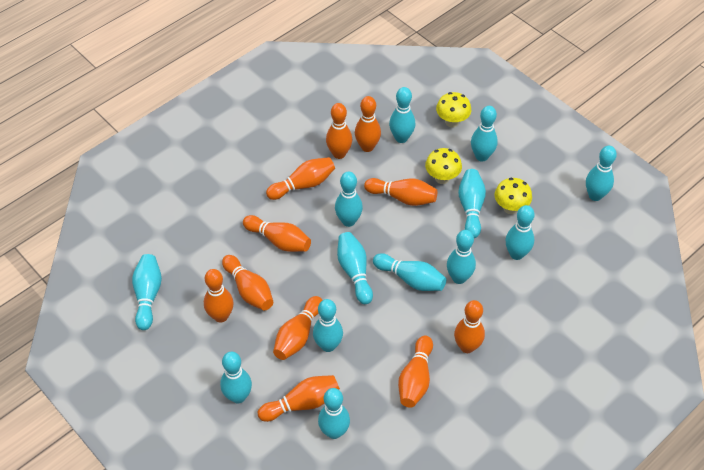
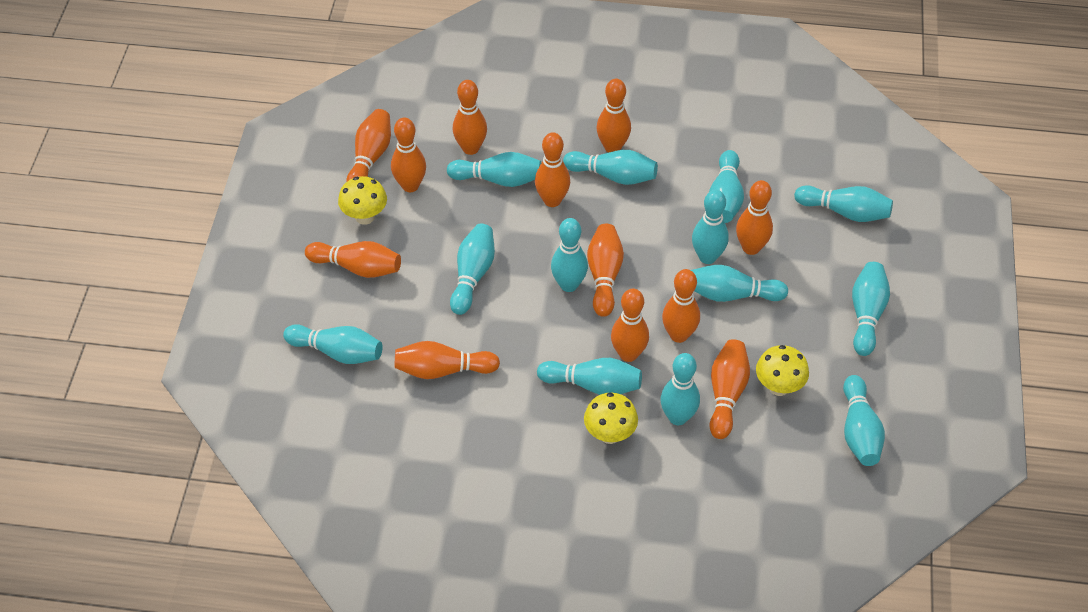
orange bowling pin: 11 -> 12

